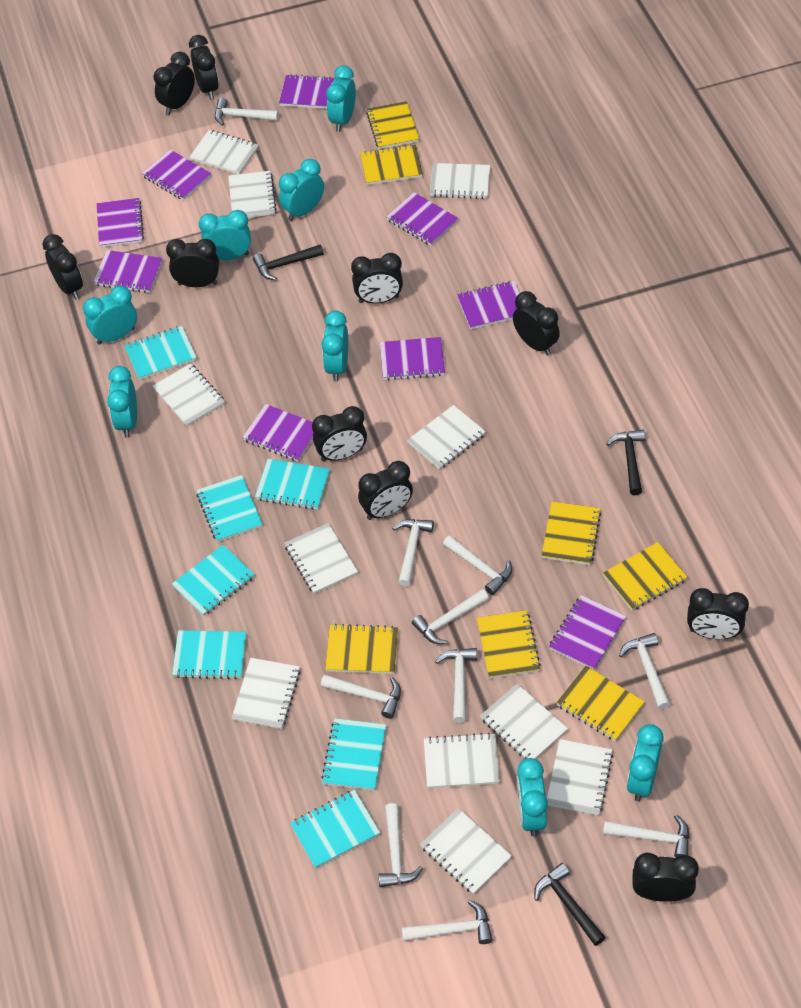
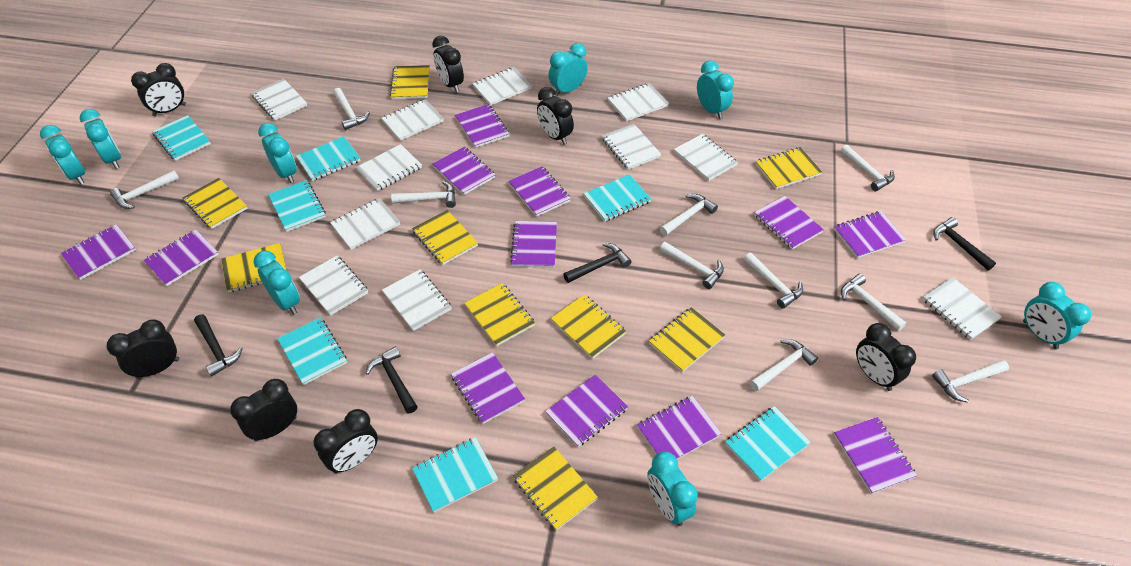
black clock: 10 -> 7
black hammer: 3 -> 4
purple notebook: 9 -> 12
yellow notebook: 7 -> 9

